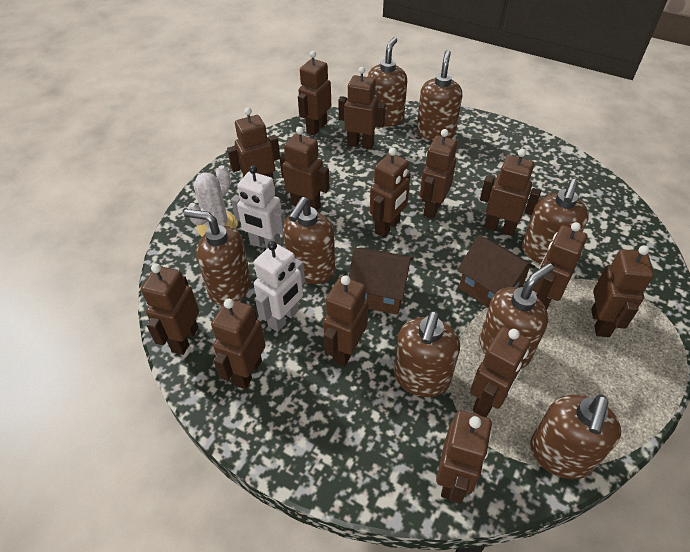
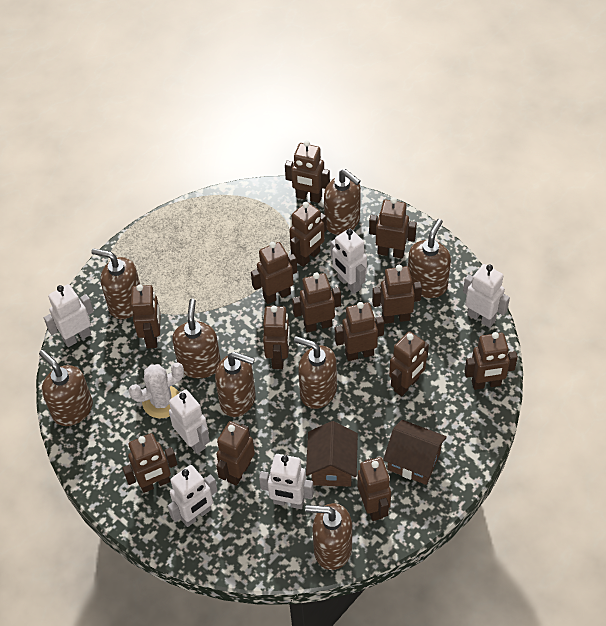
white robot: 2 -> 6

